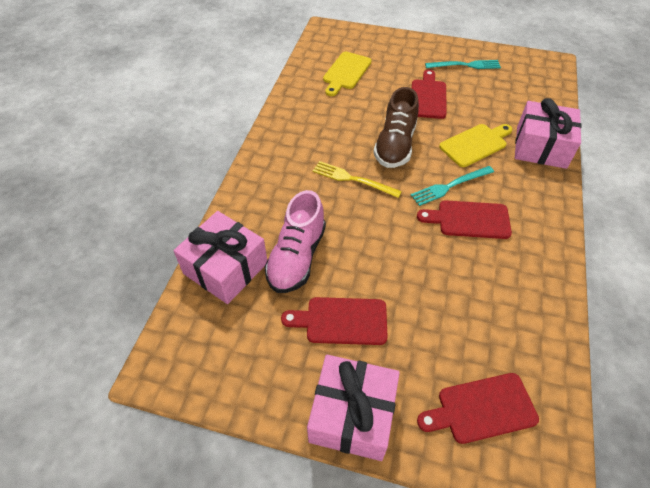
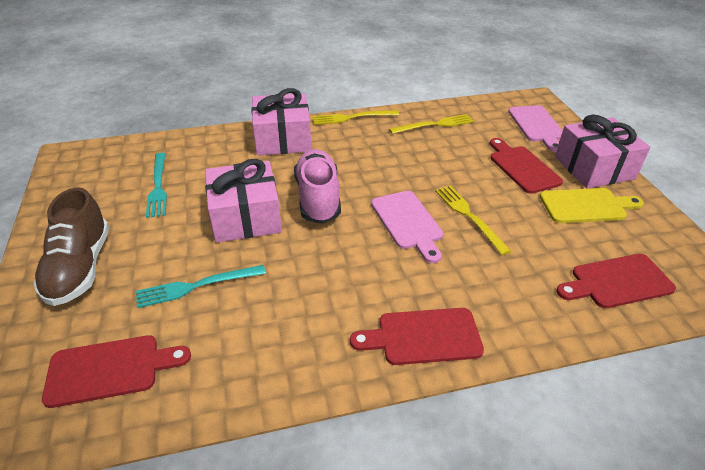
pink cutting board: 0 -> 2
yellow cutting board: 2 -> 1
yellow fork: 1 -> 3

